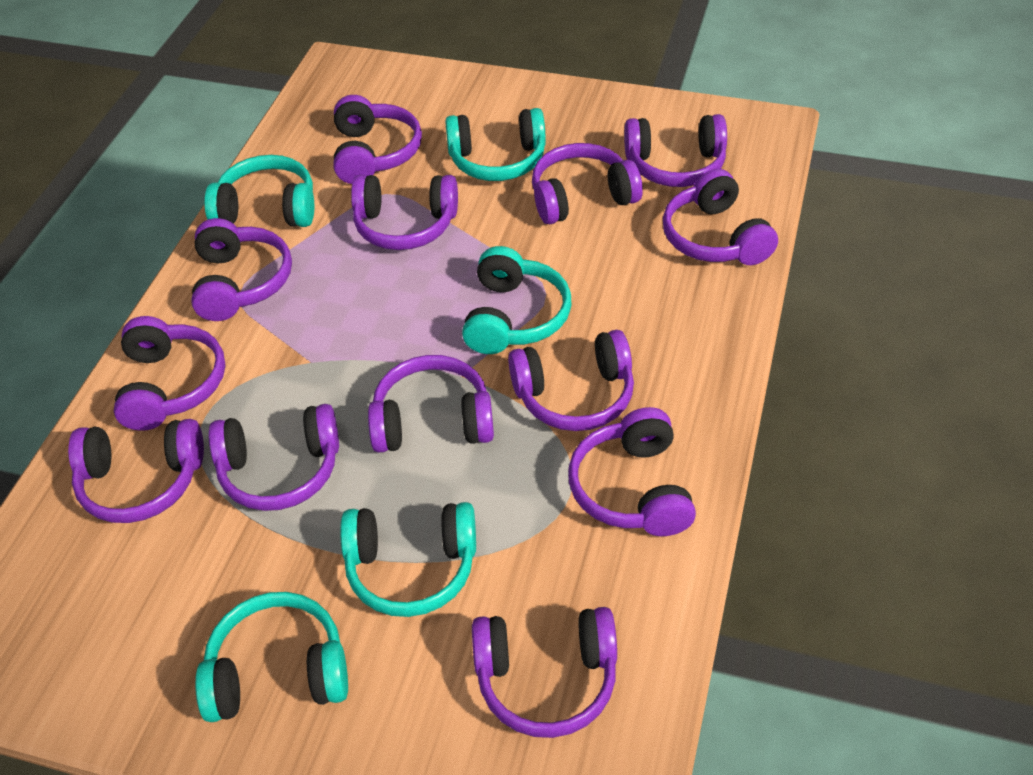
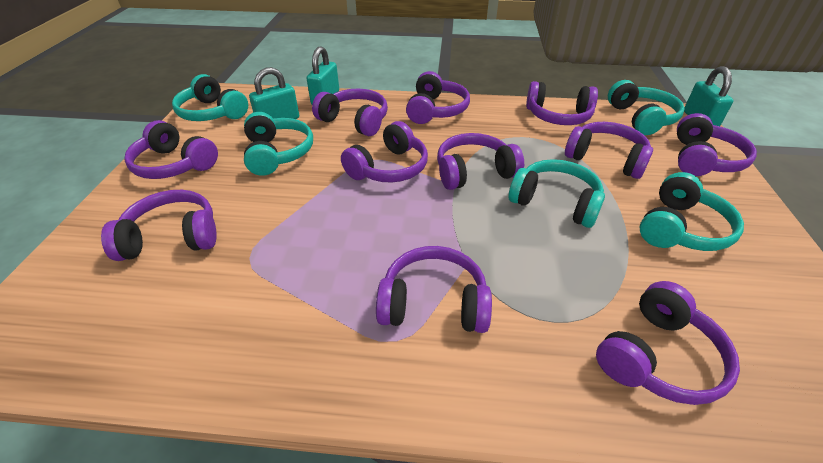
purple headphones: 13 -> 11
turquoise padlock: 0 -> 3

